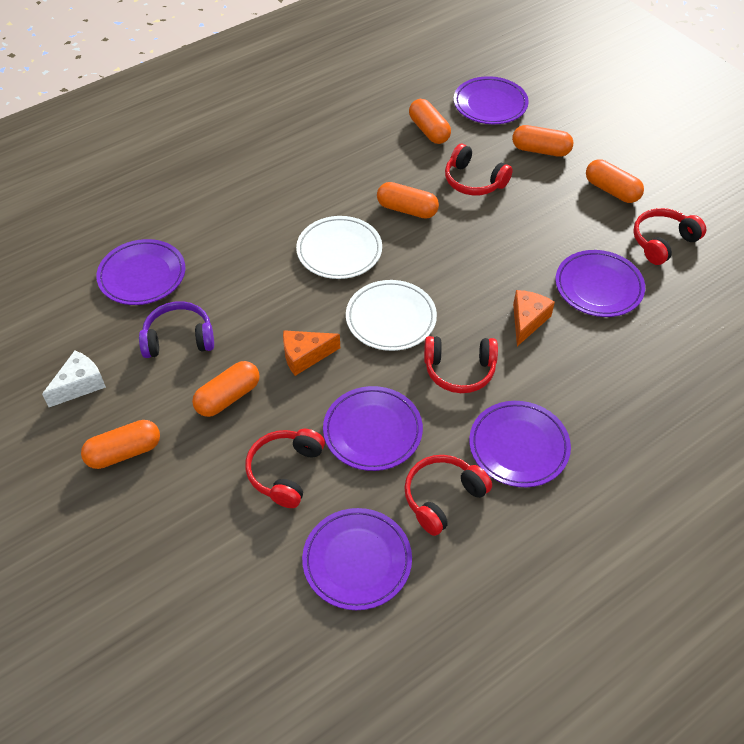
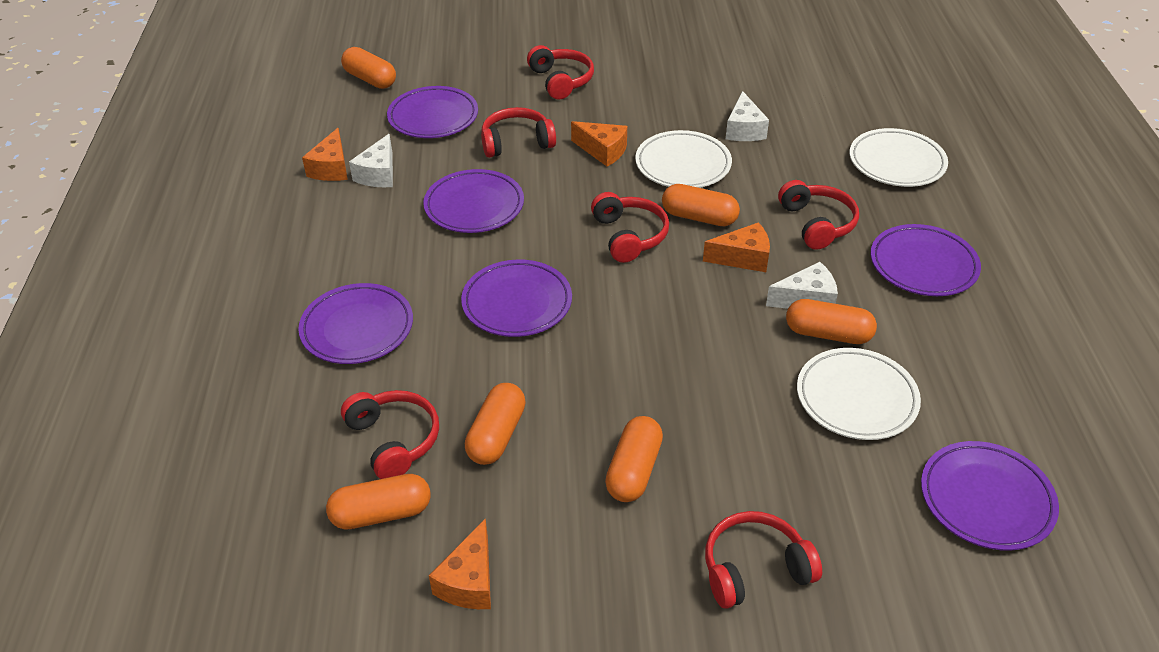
orange cheese: 2 -> 4
purple headphones: 1 -> 0
red headphones: 5 -> 6
white cheese: 1 -> 3
white plate: 2 -> 3

